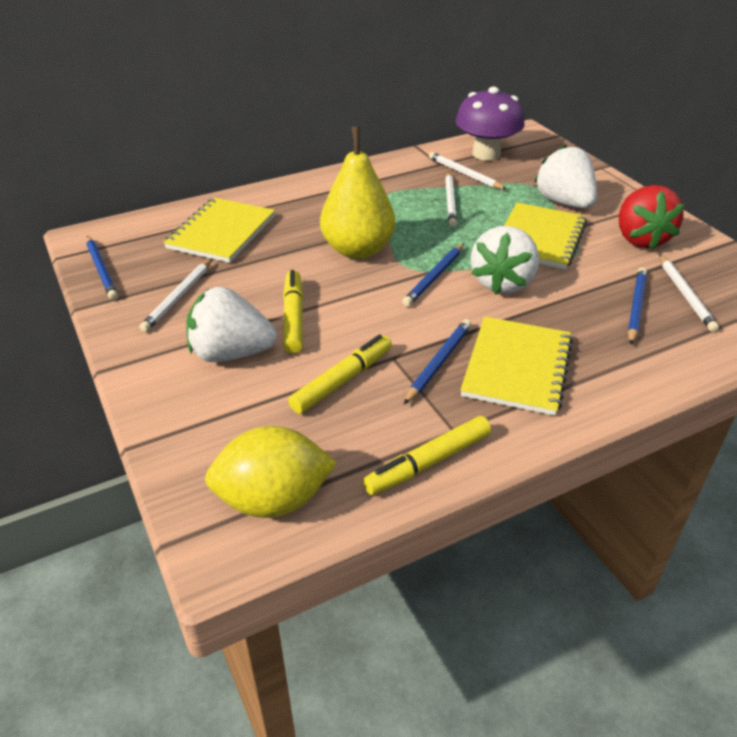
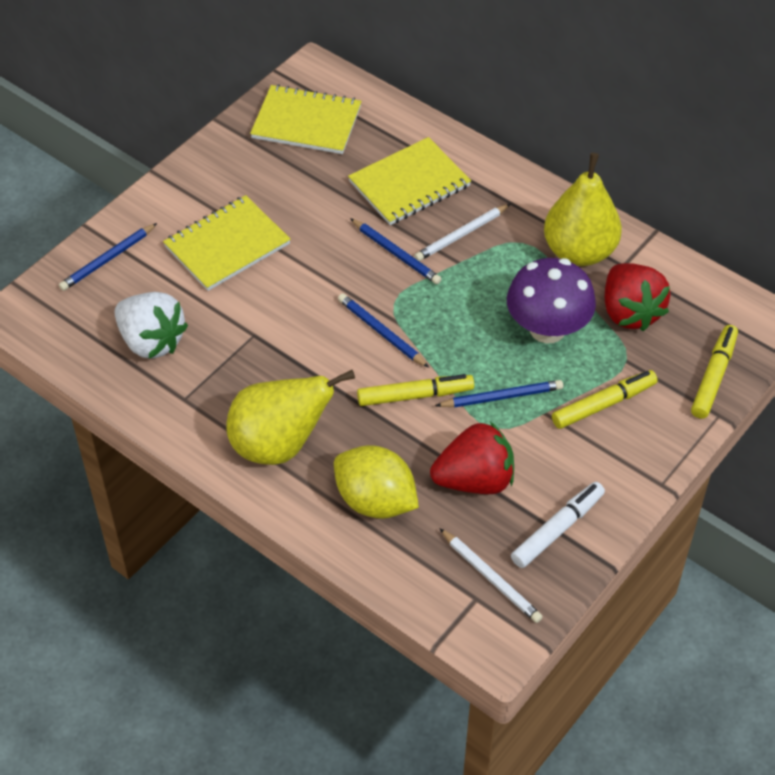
red strawberry: 1 -> 2
white marker: 0 -> 1
white pencil: 4 -> 2
white strawberry: 3 -> 1
yellow pear: 1 -> 2

